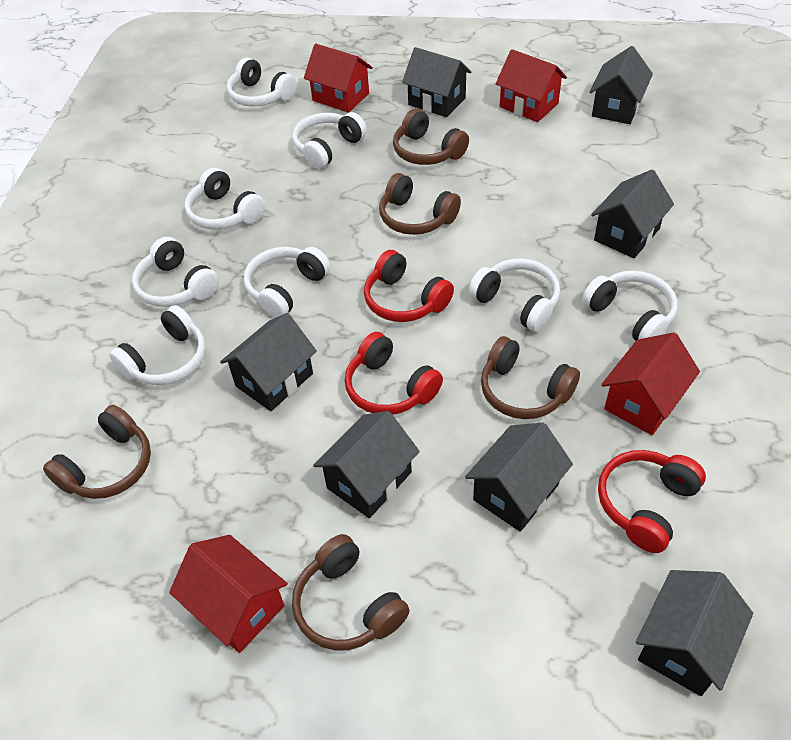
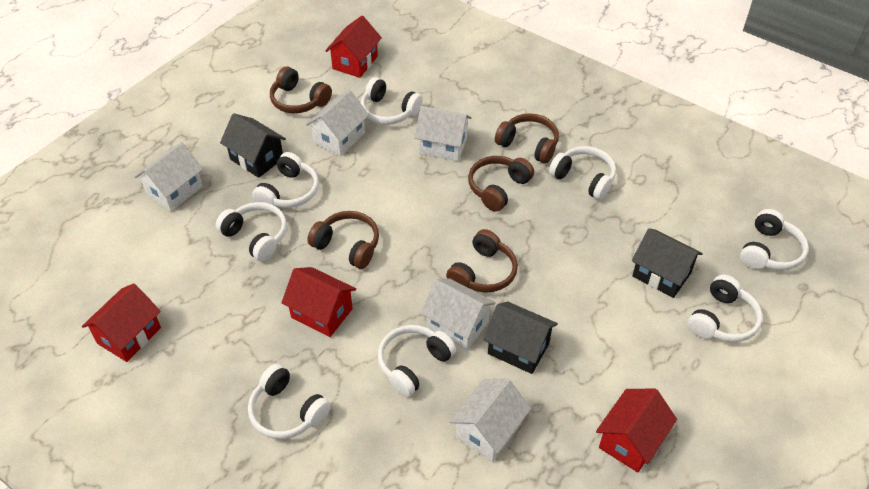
black house: 7 -> 3
red headphones: 3 -> 0
white house: 0 -> 5

